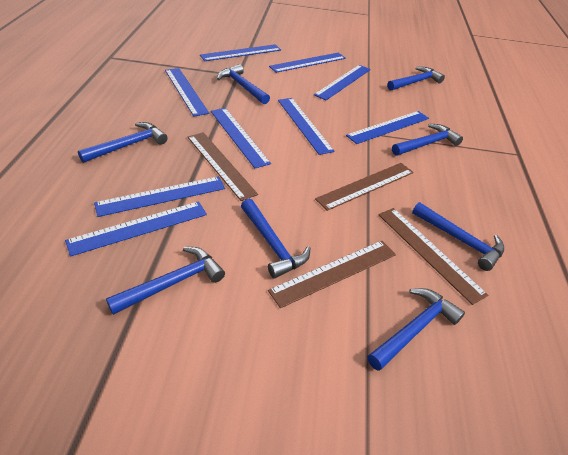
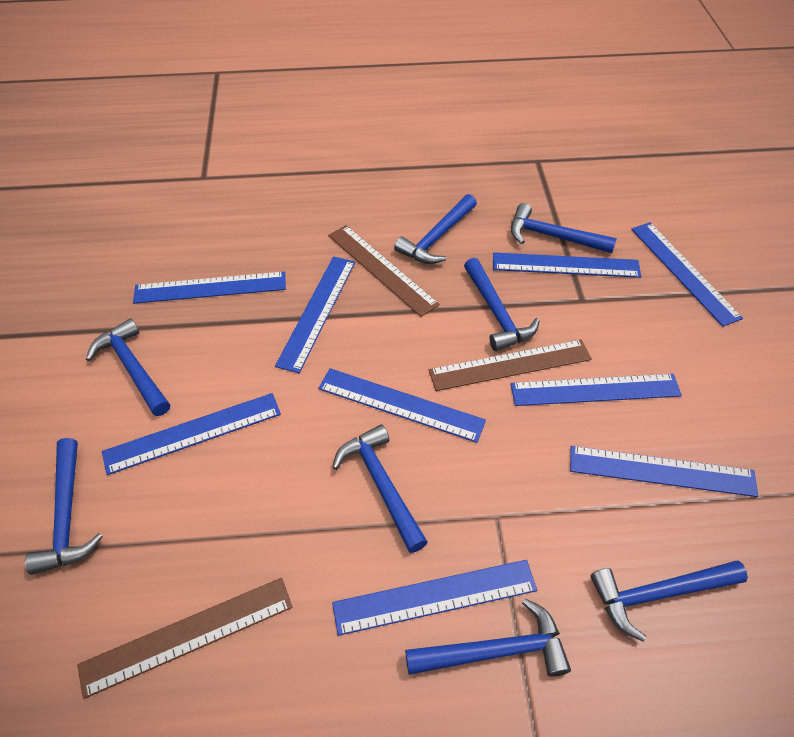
brown ruler: 4 -> 3

